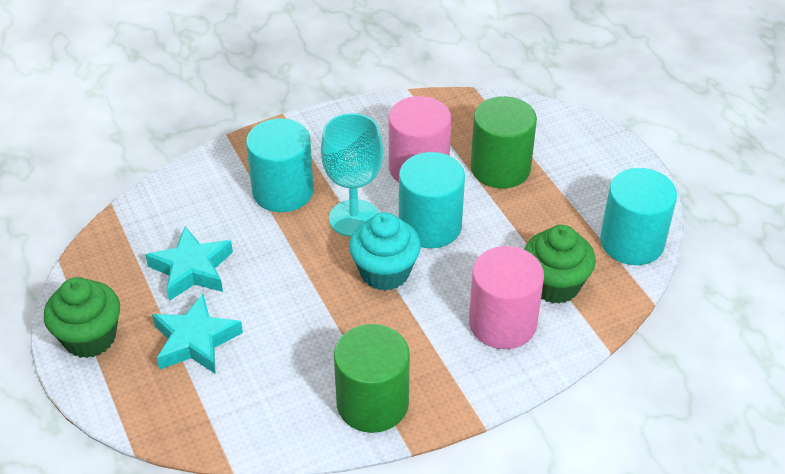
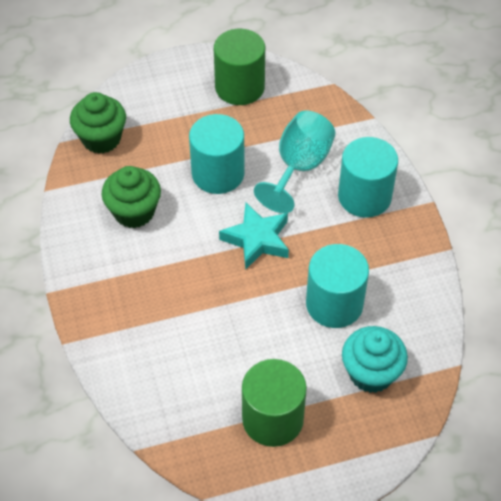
pink cylinder: 2 -> 0
turquoise star: 2 -> 1

